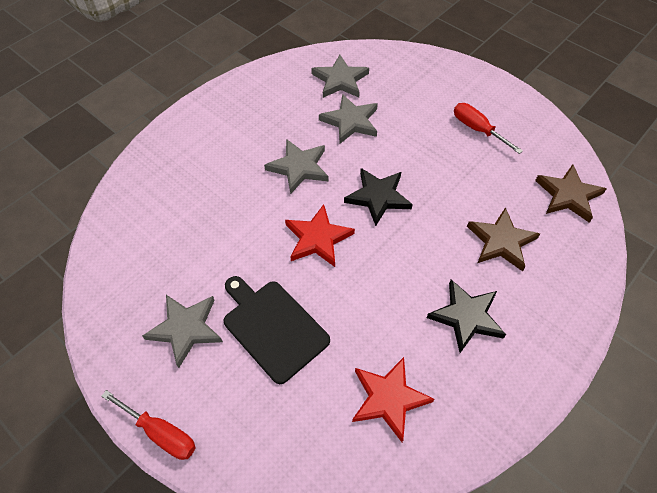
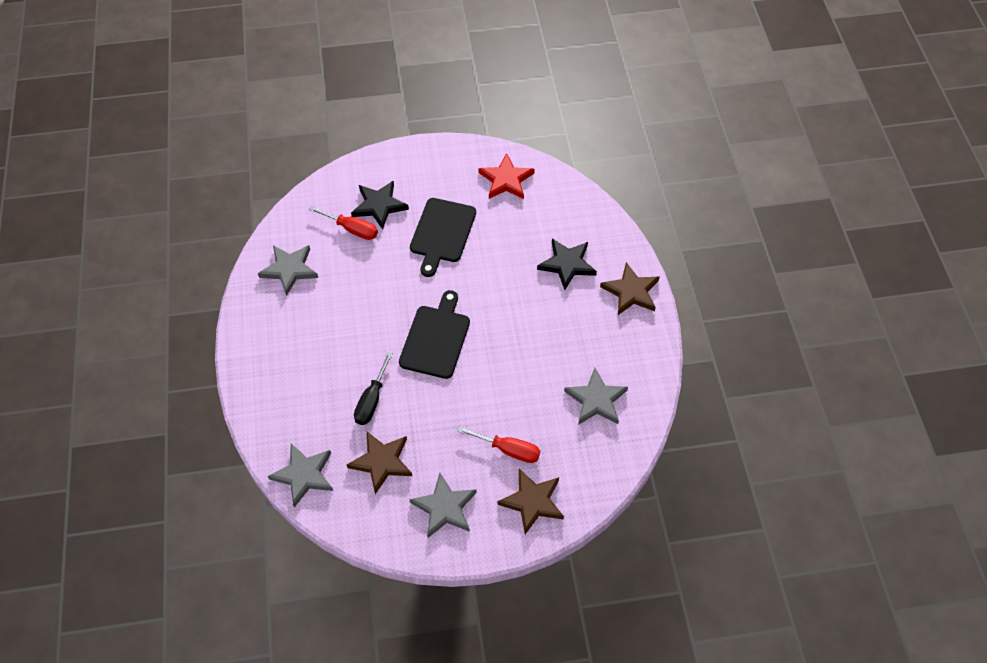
black cutting board: 1 -> 2
black screwdriver: 0 -> 1
brown star: 2 -> 3
red star: 2 -> 1

